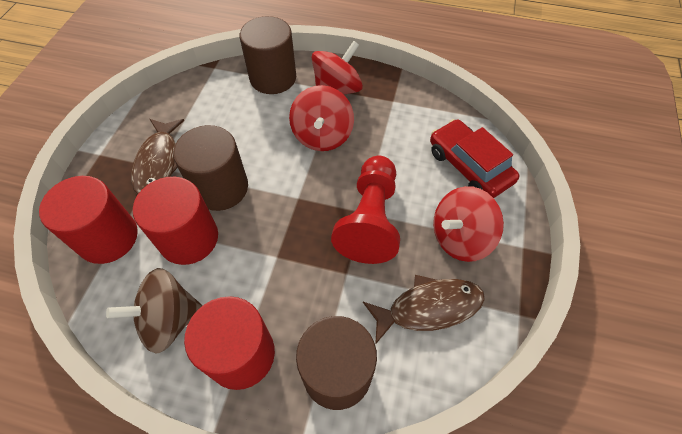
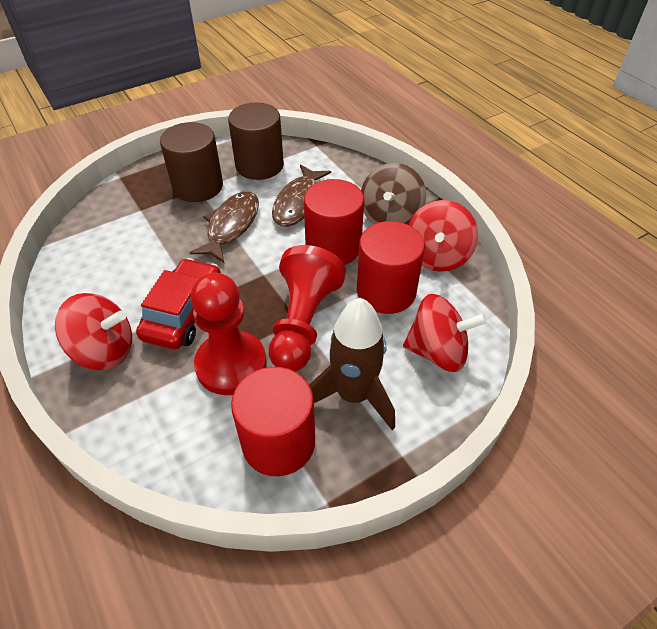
brown cylinder: 3 -> 2
brown rocket: 0 -> 1
red pawn: 1 -> 2

